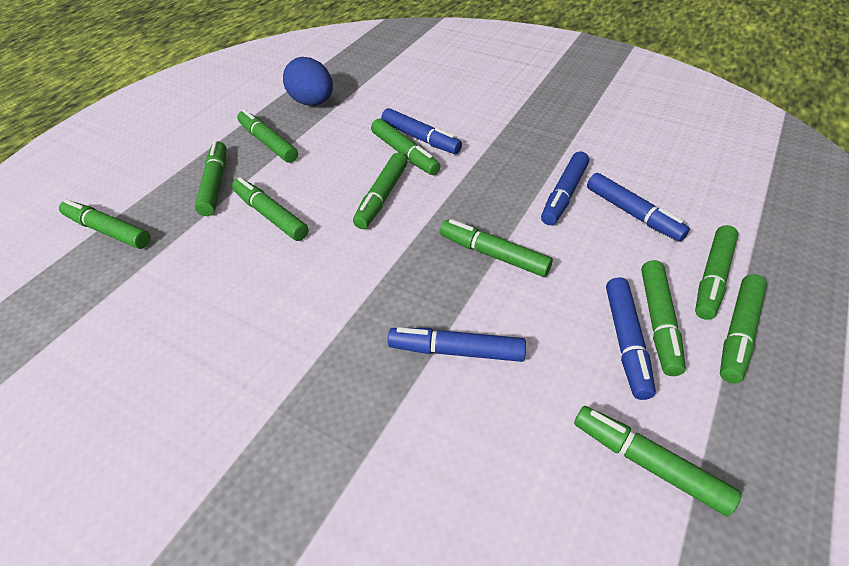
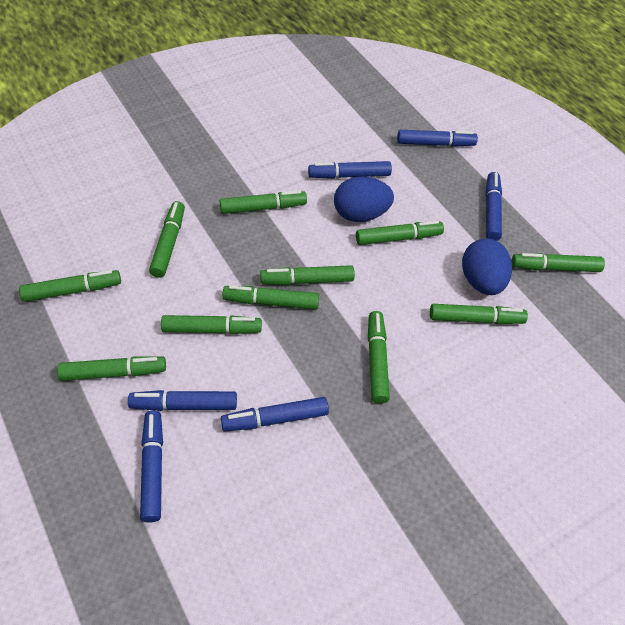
blue egg: 1 -> 2
blue marker: 5 -> 6

